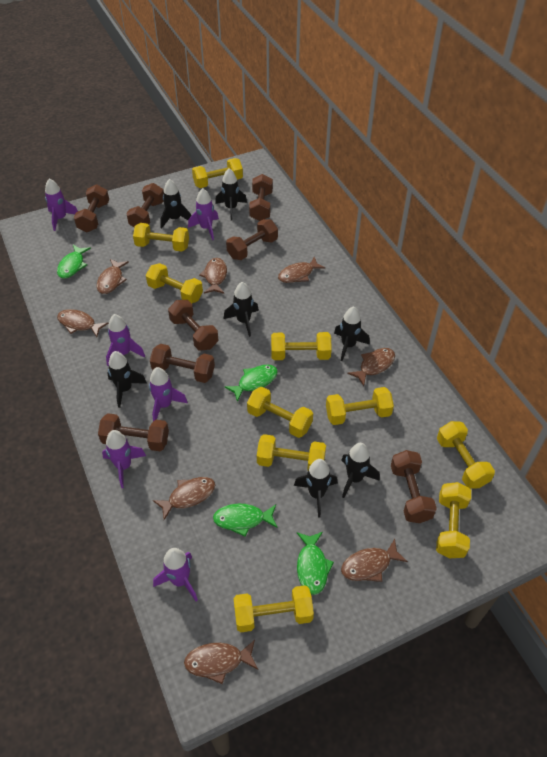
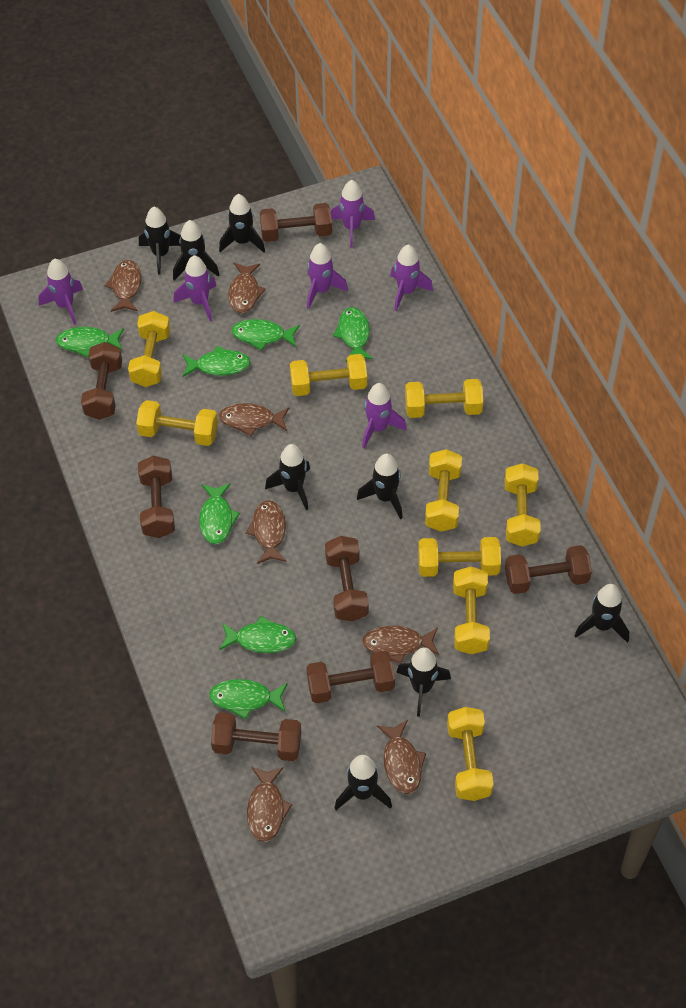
black rocket: 7 -> 8
brown dumbbell: 8 -> 7
brown fish: 8 -> 7
green fish: 4 -> 7
yellow dumbbell: 10 -> 9

